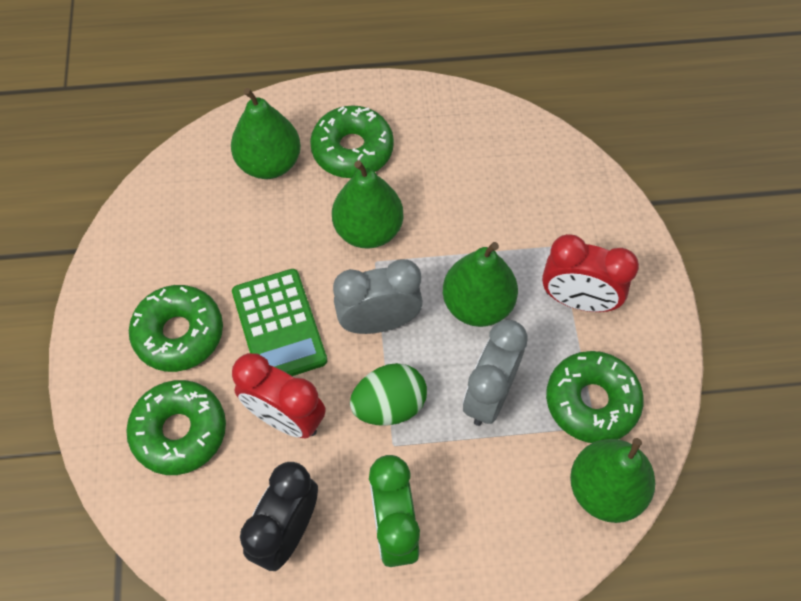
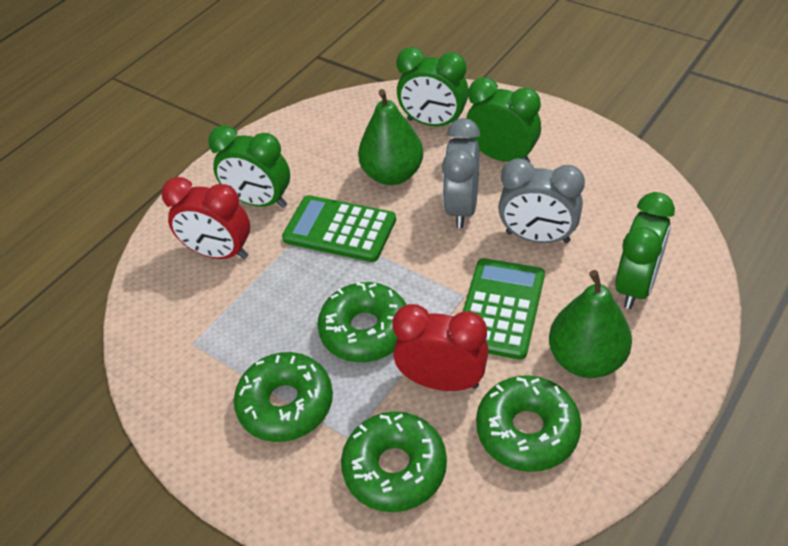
black clock: 1 -> 0
green calculator: 1 -> 2
green clock: 1 -> 4
green egg: 1 -> 0
green pear: 4 -> 2

